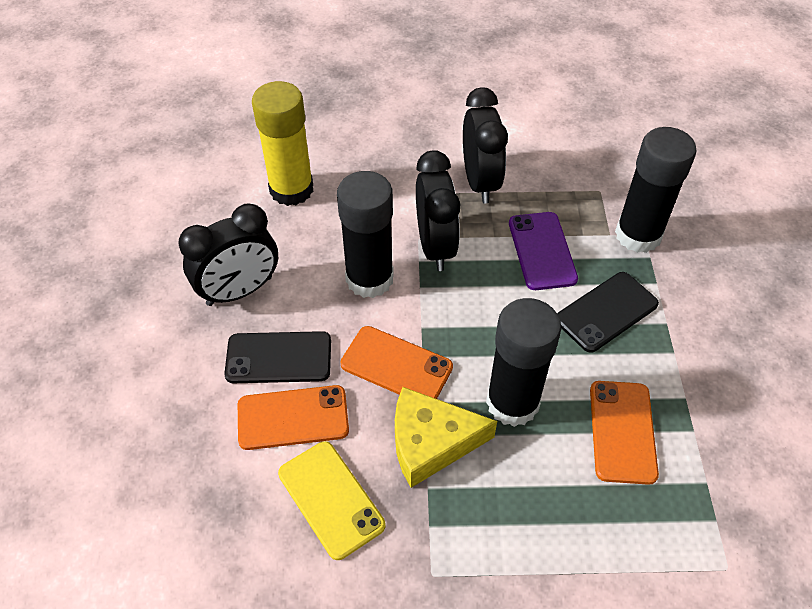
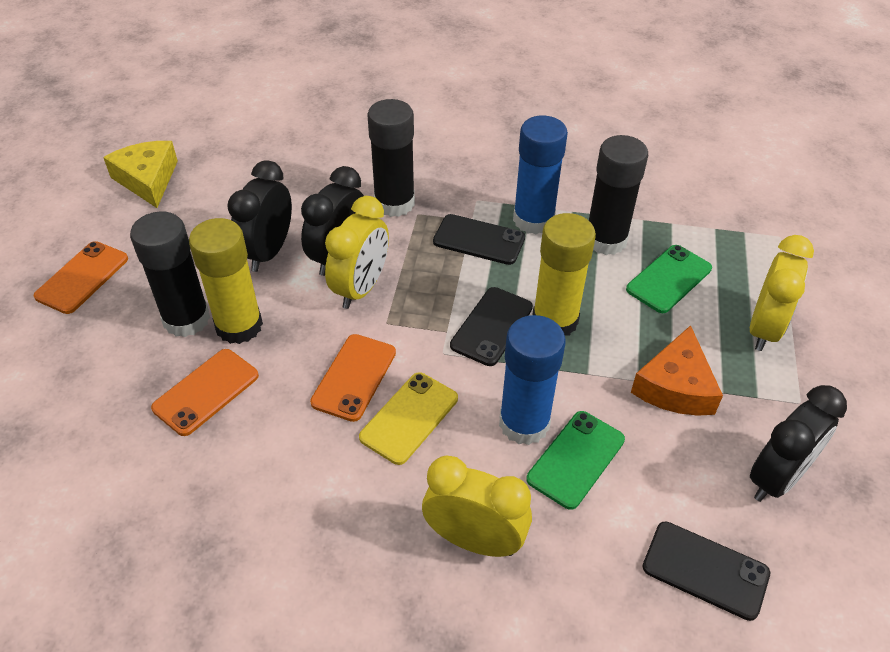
black phone: 2 -> 3
blue glue stick: 0 -> 2
green phone: 0 -> 2
orange cheese: 0 -> 1
purple phone: 1 -> 0
yellow clock: 0 -> 3
yellow glue stick: 1 -> 2

